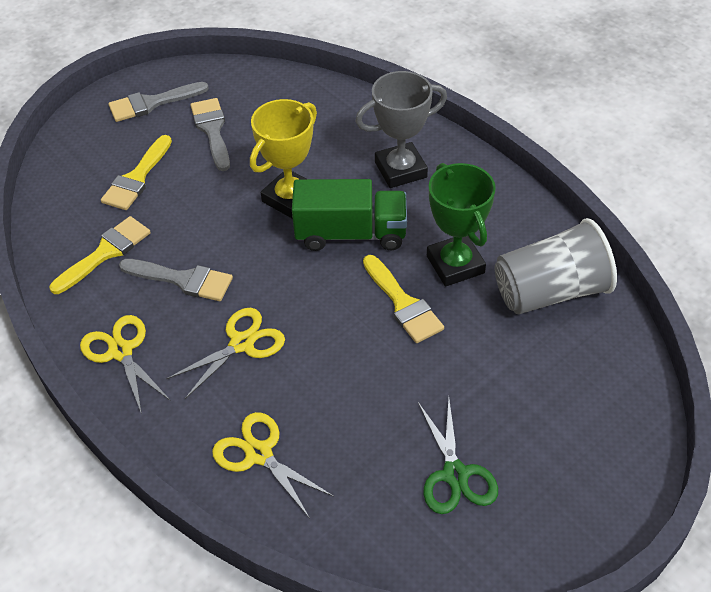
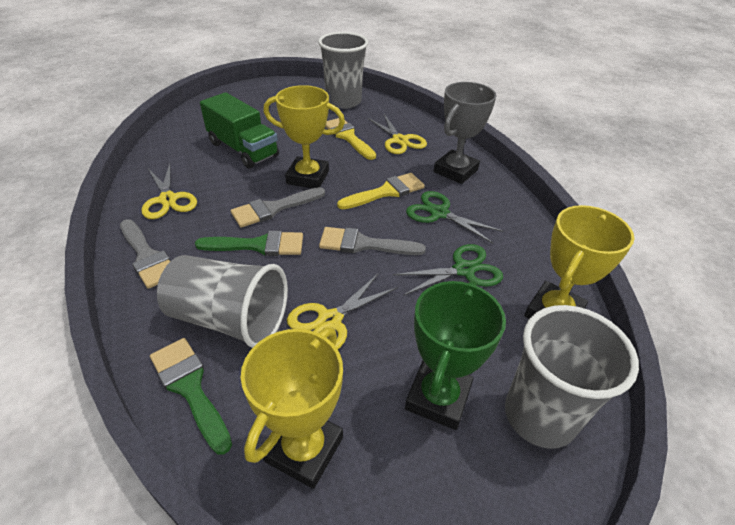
green brush: 0 -> 2
green scissors: 1 -> 2
grey cup: 1 -> 3
yellow brush: 3 -> 2
yellow trophy: 1 -> 3

